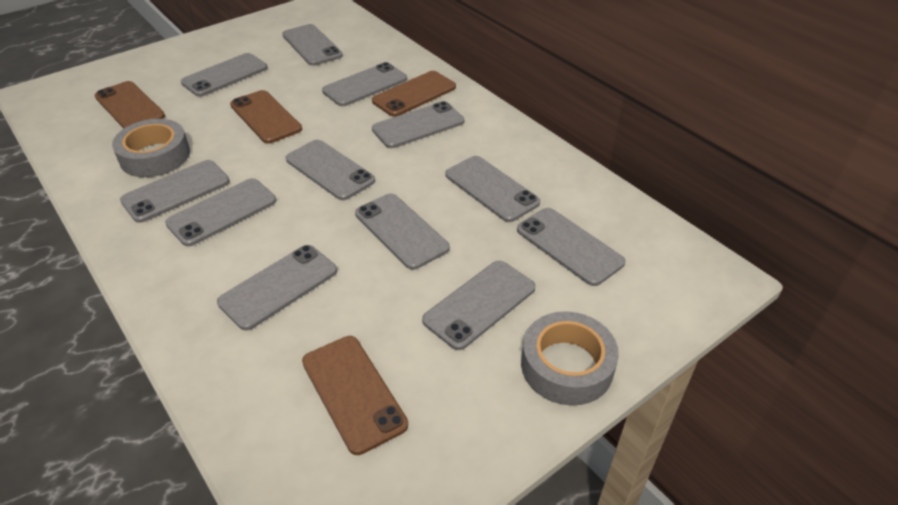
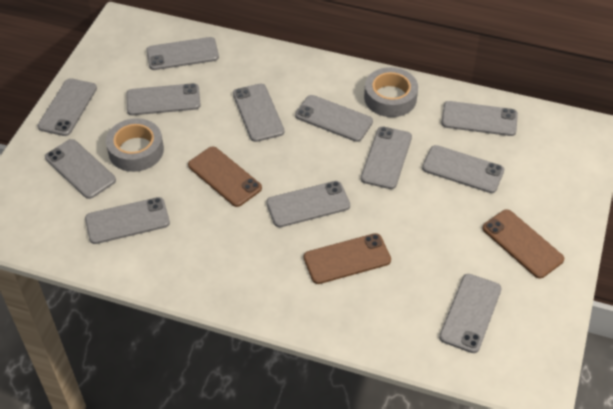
brown phone: 4 -> 3

